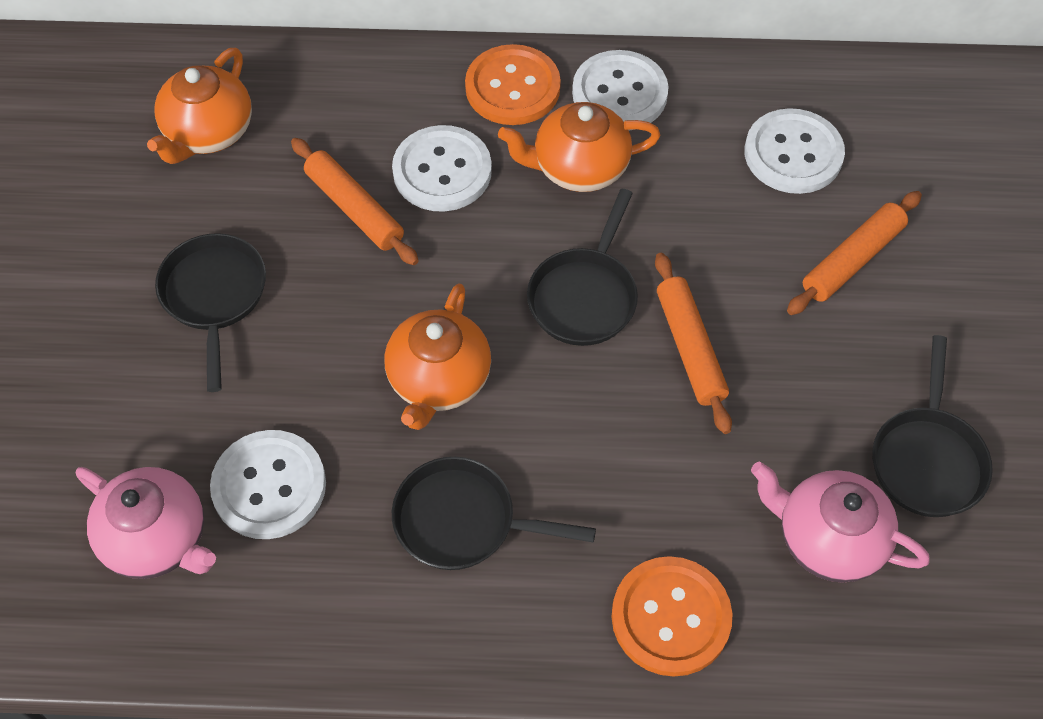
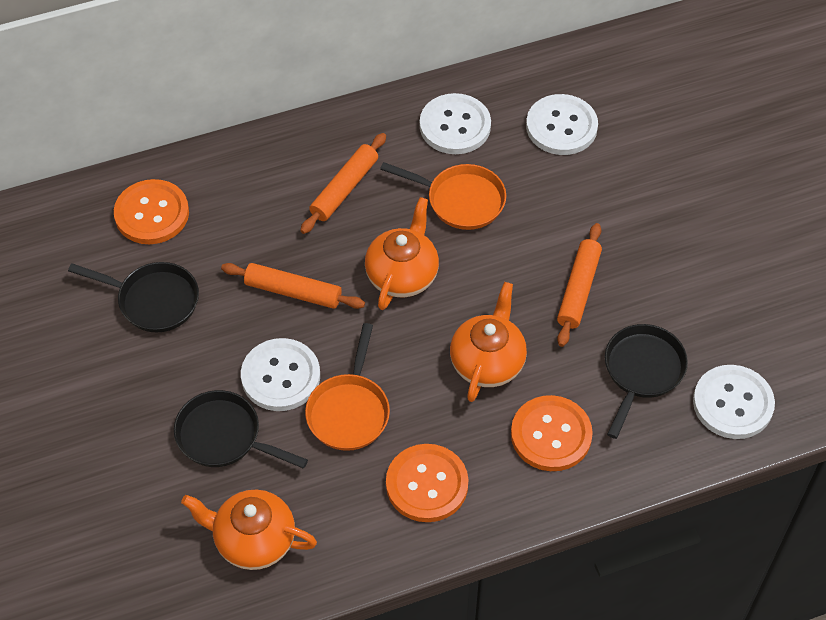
black pan: 4 -> 3
orange button: 2 -> 3
orange pan: 0 -> 2
pink teapot: 2 -> 0

